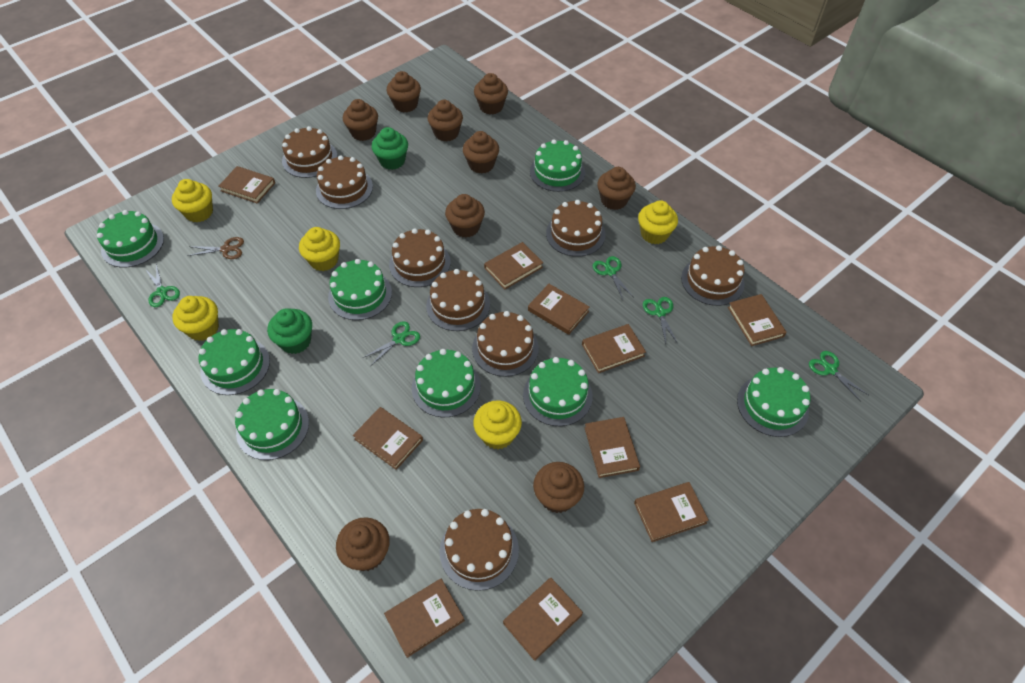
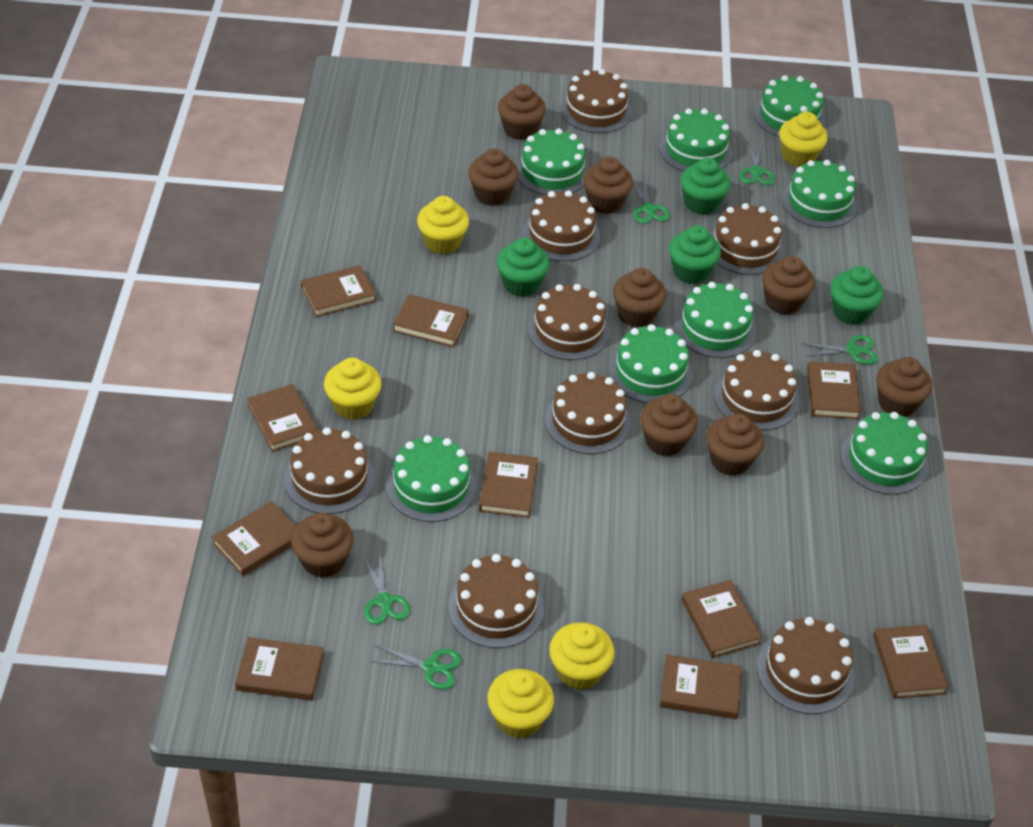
brown cake: 8 -> 9
brown scissors: 1 -> 0
green cupcake: 2 -> 4

